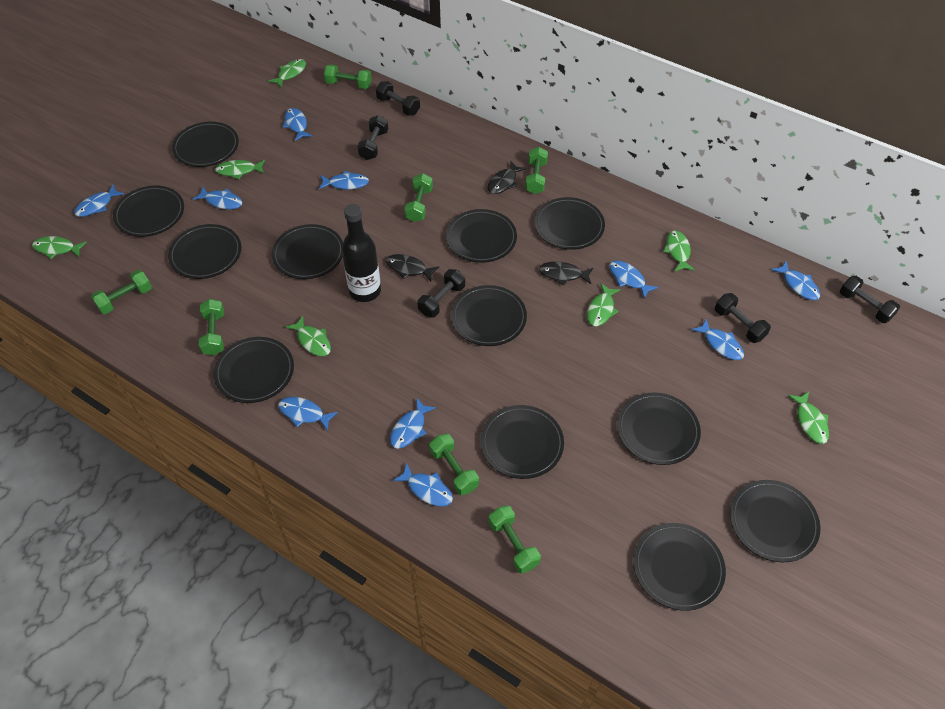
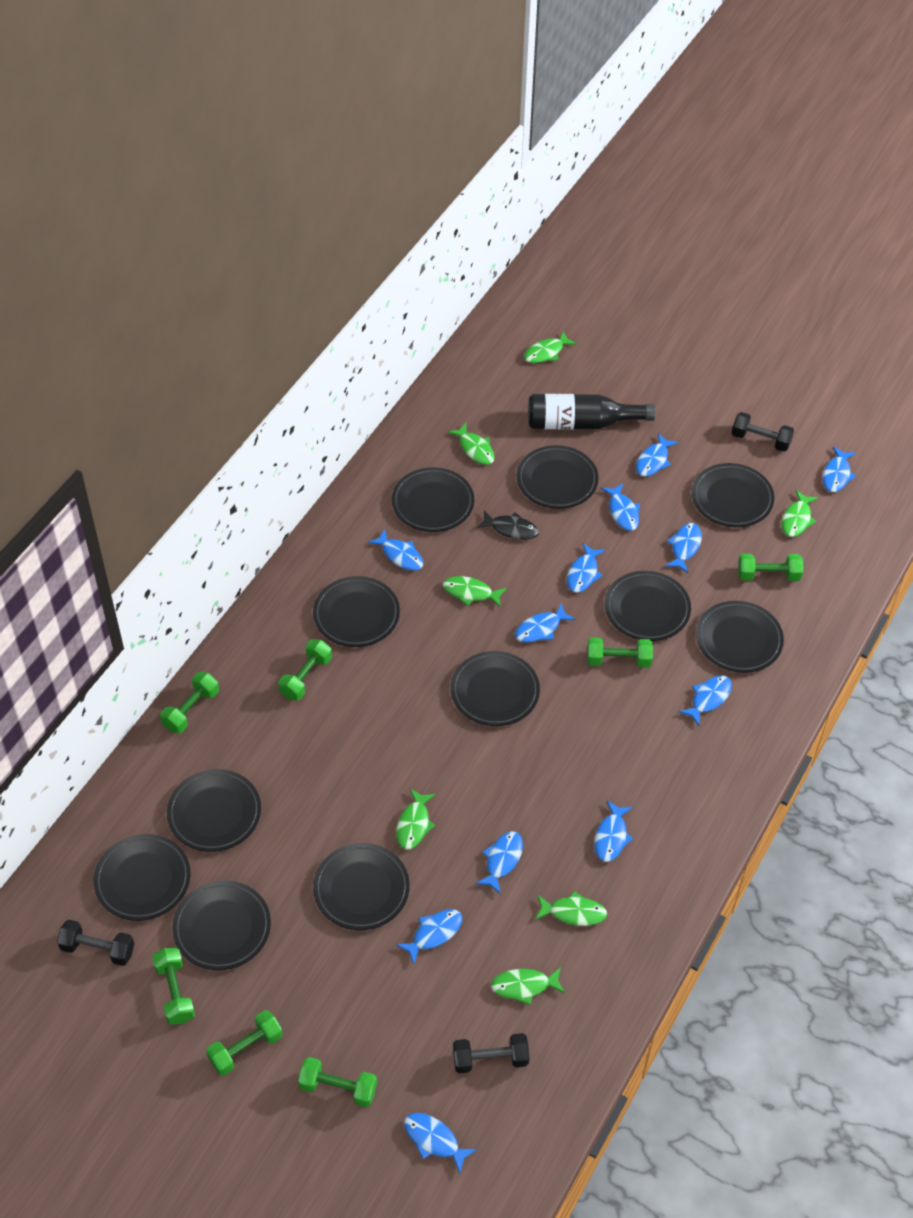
black dumbbell: 5 -> 3
black fish: 3 -> 1
black plate: 12 -> 11
blue fish: 10 -> 12

